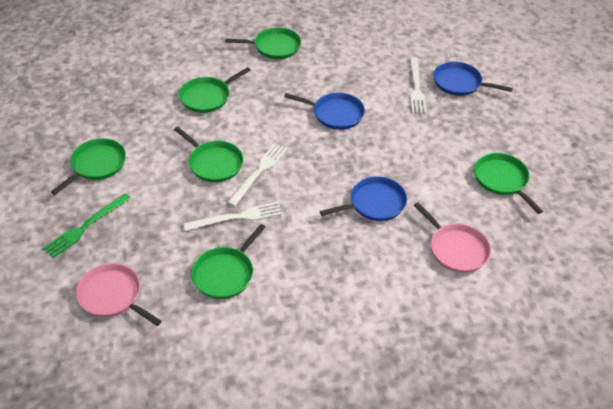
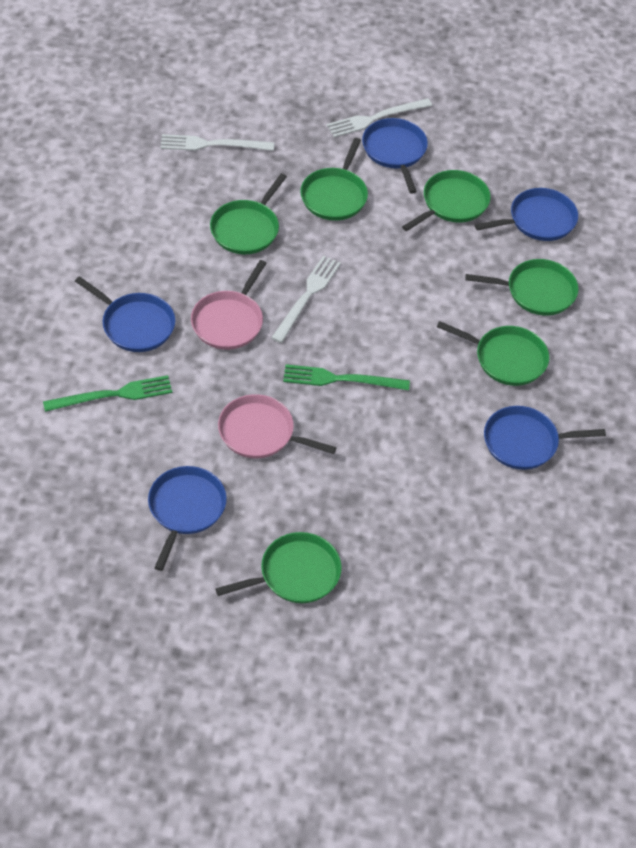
blue pan: 3 -> 5
green fork: 1 -> 2

